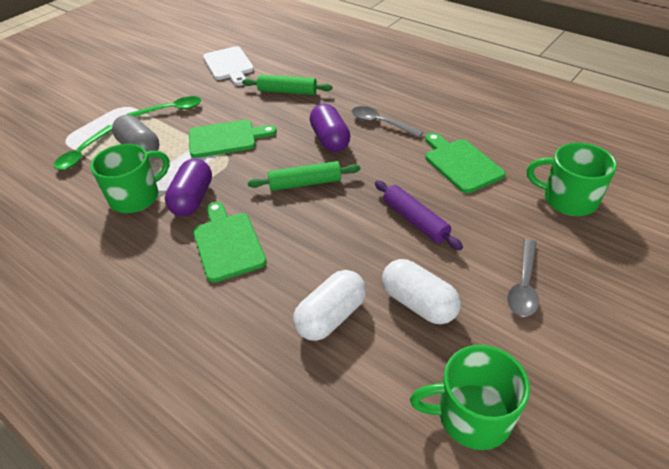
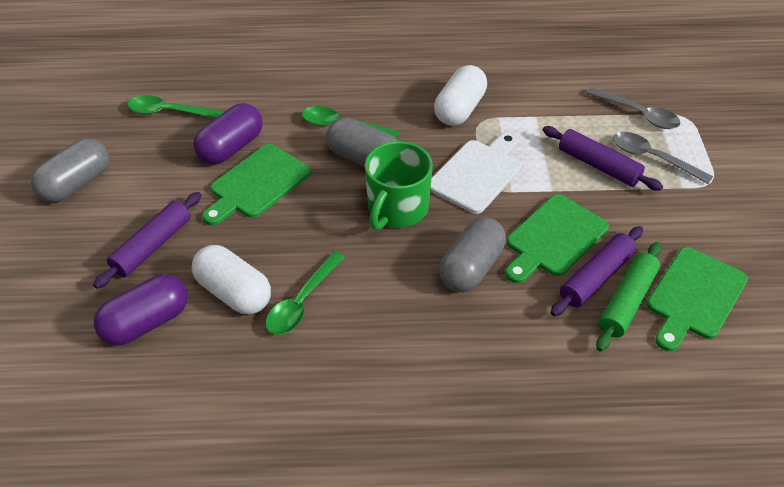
green mug: 3 -> 1
green rolling pin: 2 -> 1
green spoon: 2 -> 3
grey capsule: 1 -> 3
purple rolling pin: 1 -> 3

